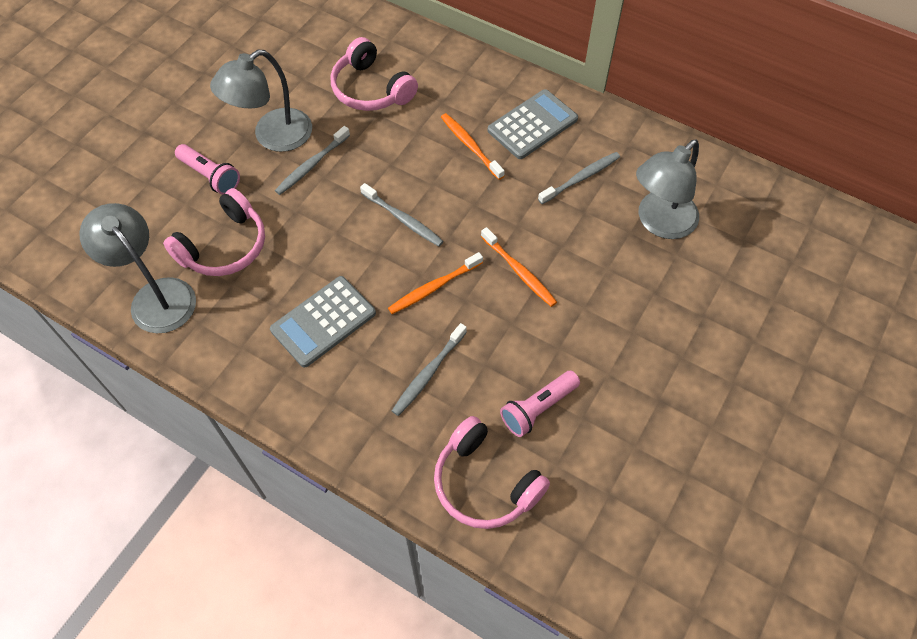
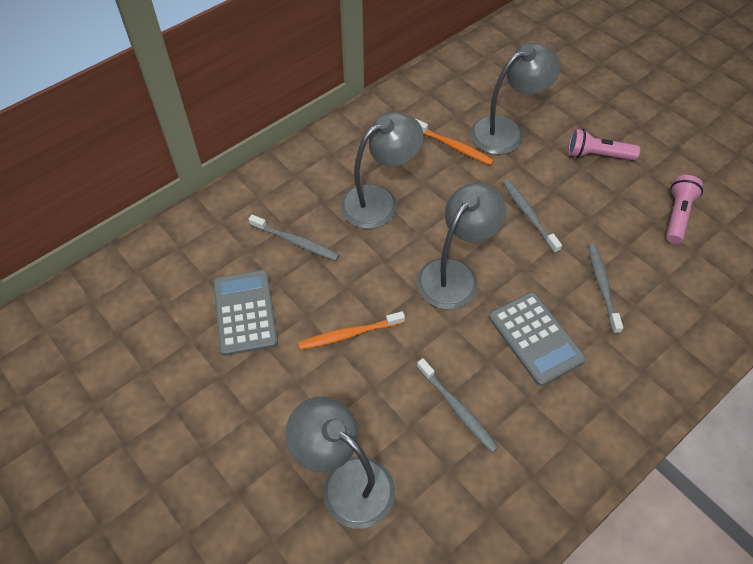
grey lamp: 3 -> 4
orange toothbrush: 3 -> 2
pink headphones: 3 -> 0

